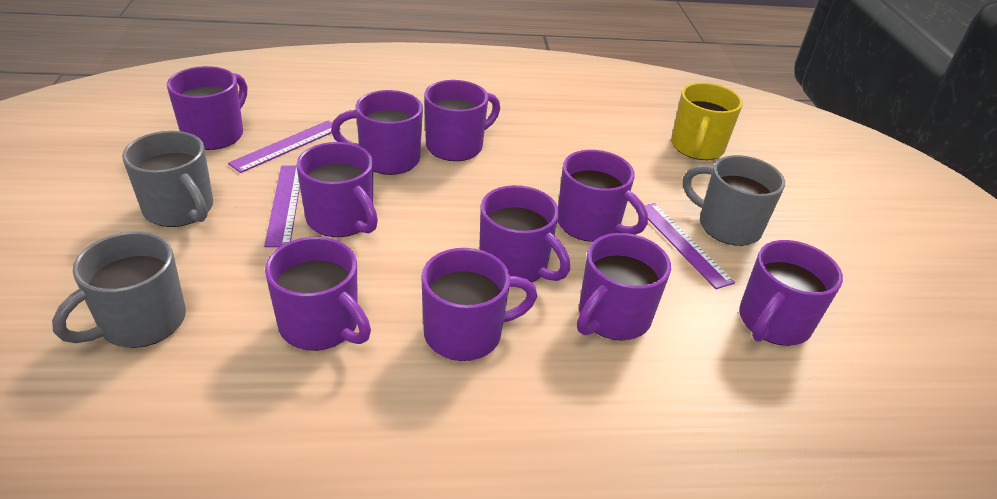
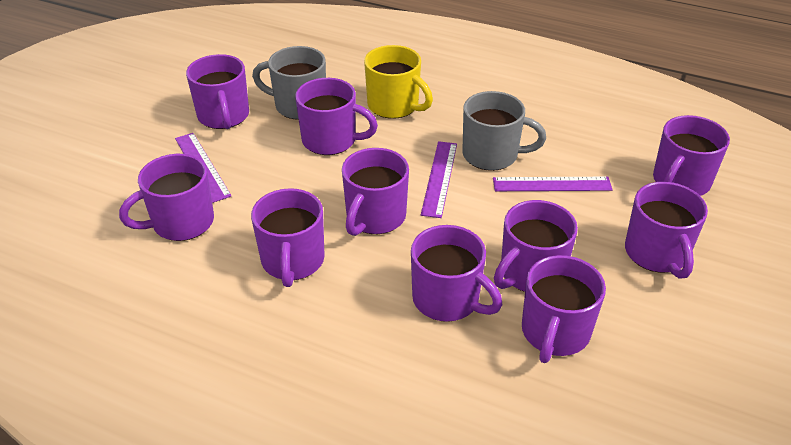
grey mug: 3 -> 2

